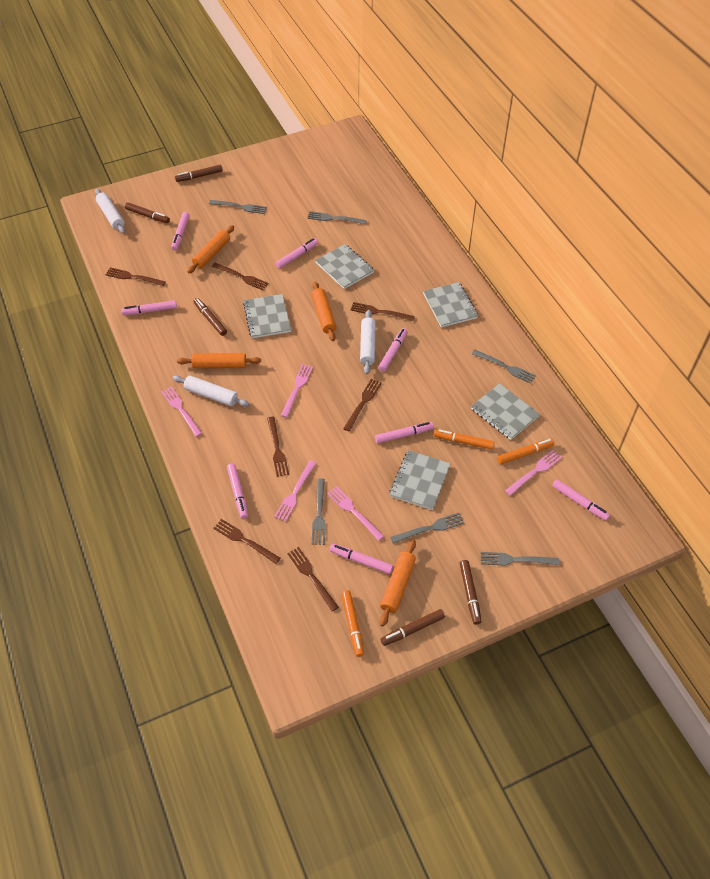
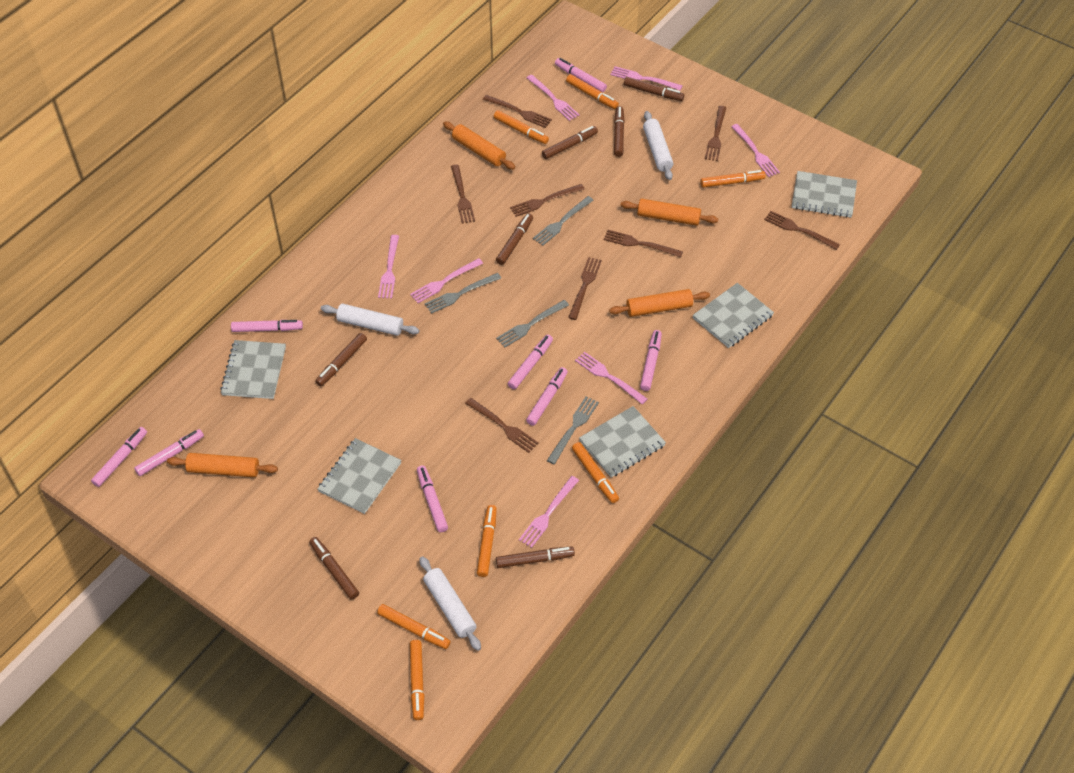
brown fork: 7 -> 8
brown marker: 5 -> 7
grey fork: 6 -> 4
orange marker: 3 -> 7
pink fork: 5 -> 7

